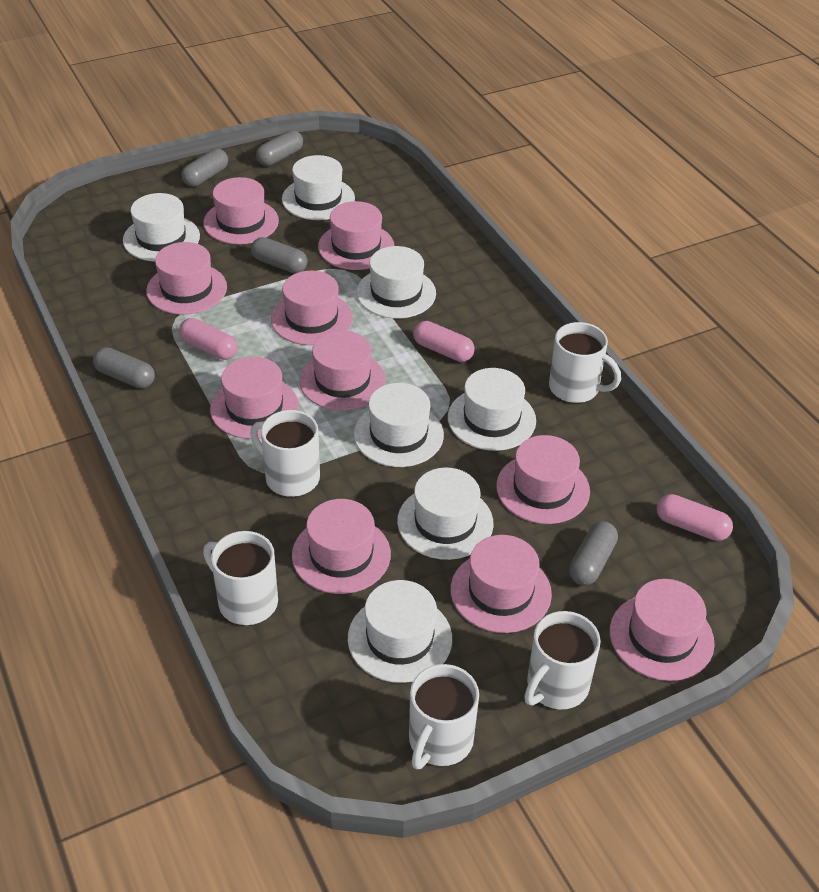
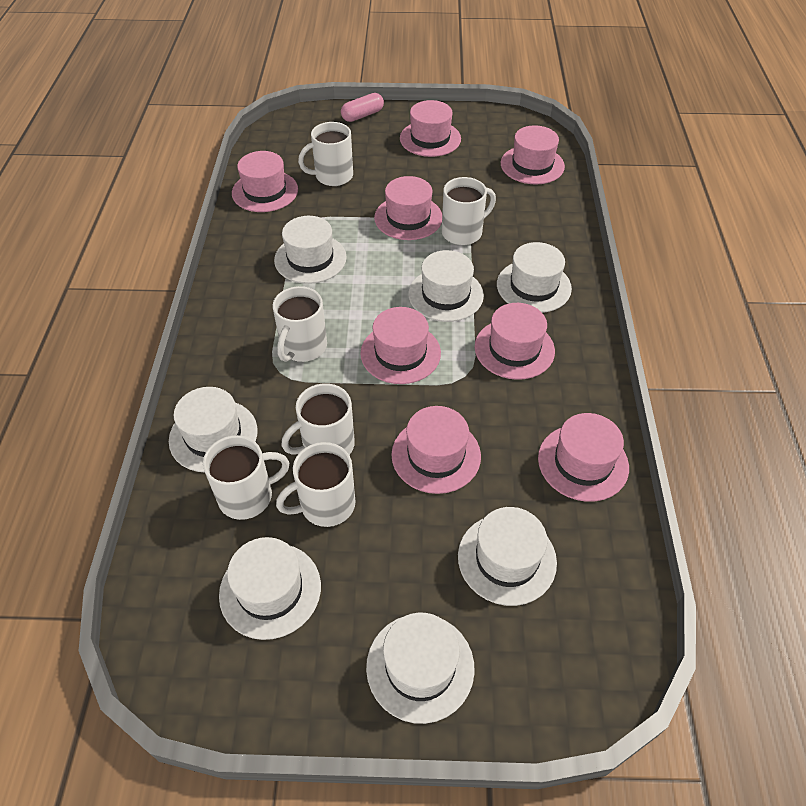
grey capsule: 5 -> 0
pink capsule: 3 -> 1
pink hat: 10 -> 8
white mug: 5 -> 6

